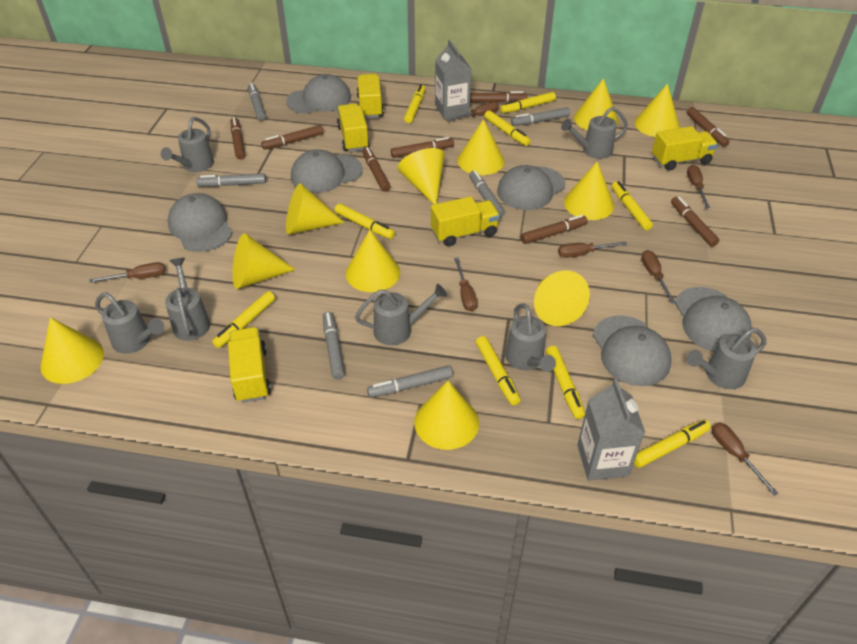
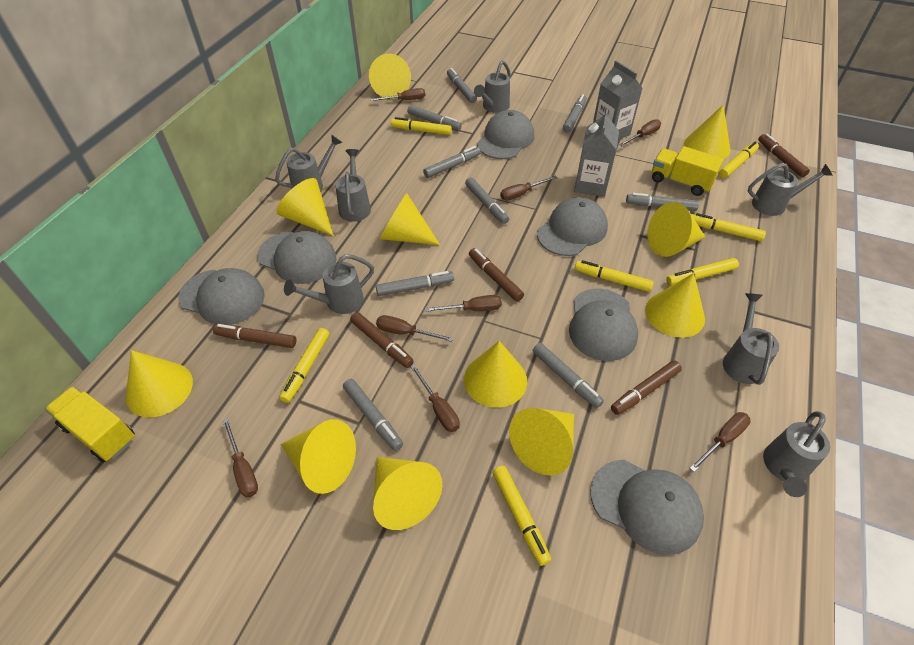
brown marker: 8 -> 5
brown screwdriver: 7 -> 8
grey marker: 6 -> 9
yellow marker: 9 -> 7
yellow truck: 5 -> 2

